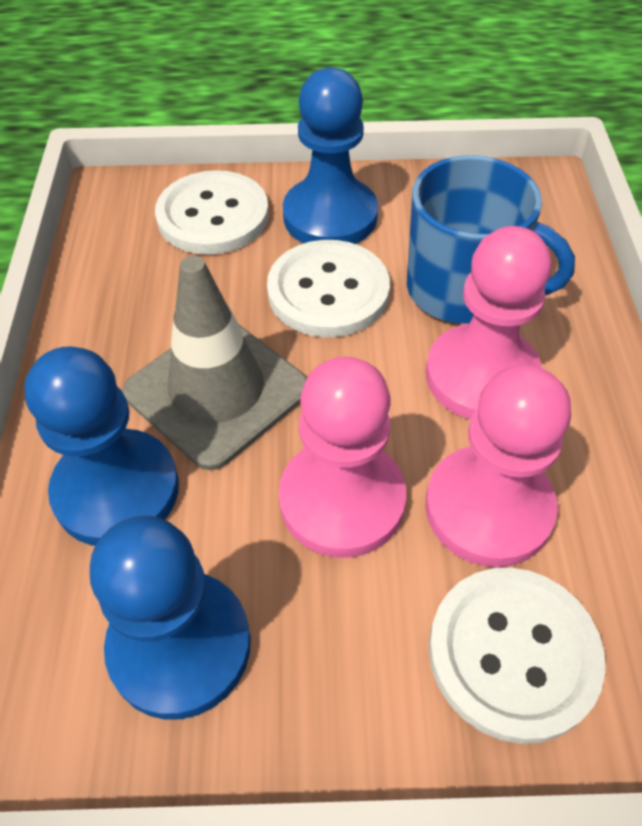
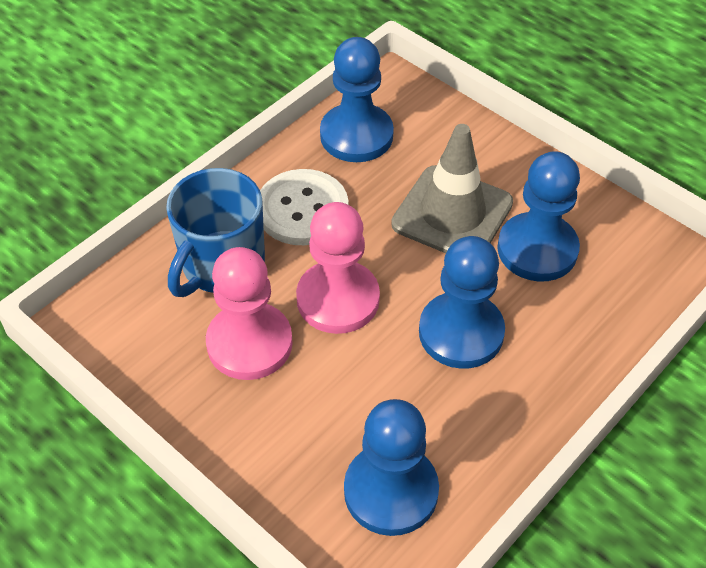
blue pawn: 3 -> 4
pink pawn: 3 -> 2
white button: 3 -> 1

